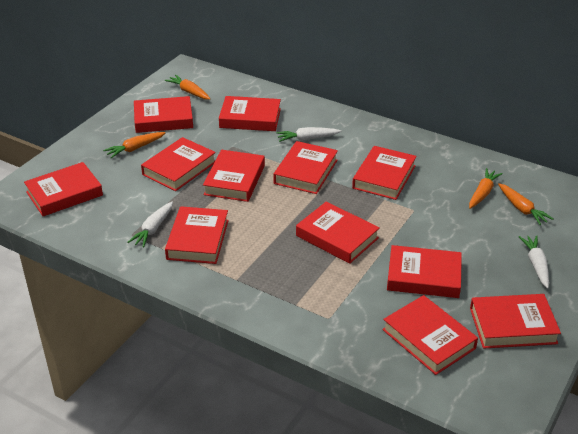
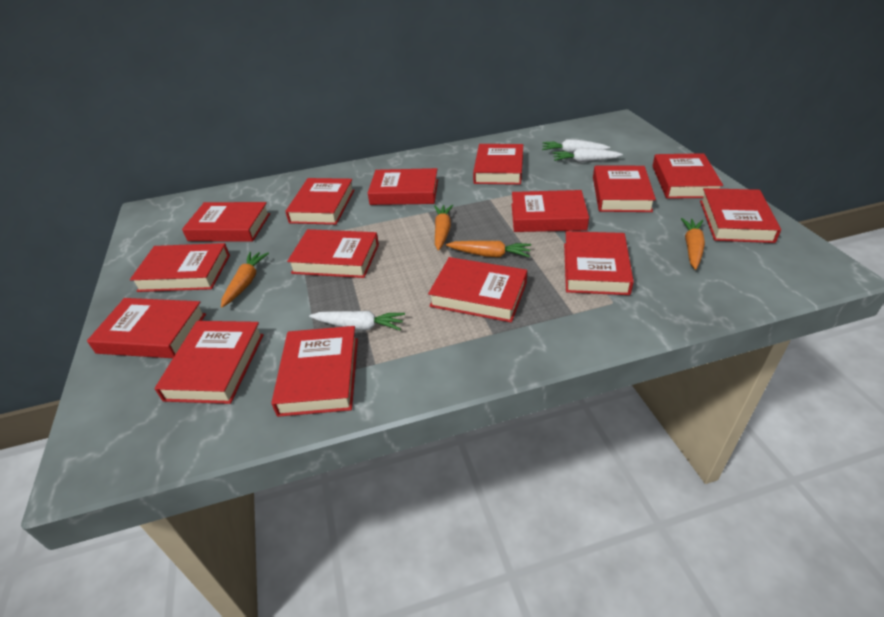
red book: 12 -> 15

